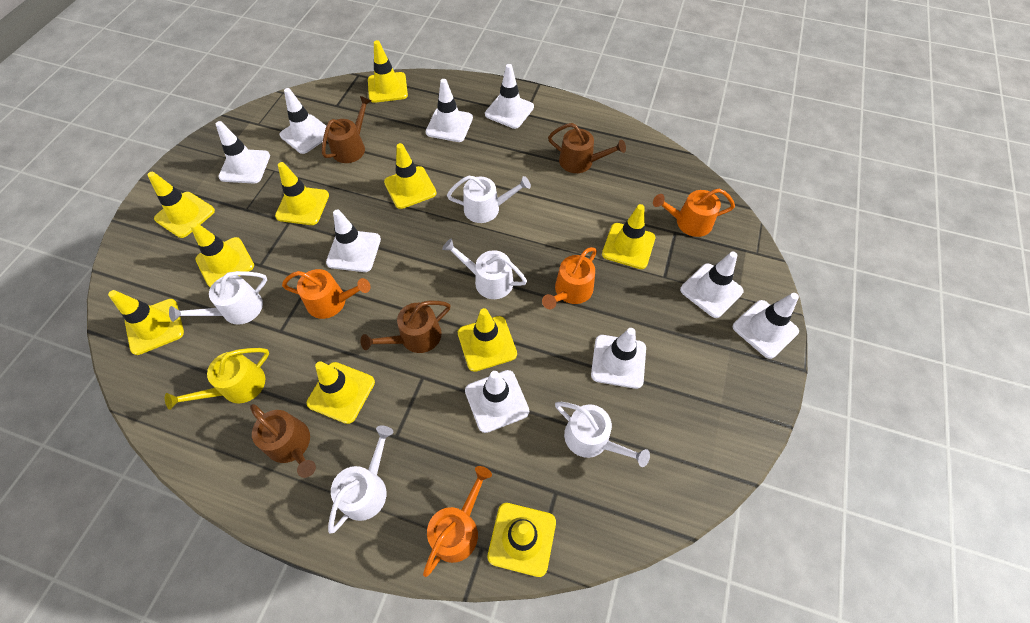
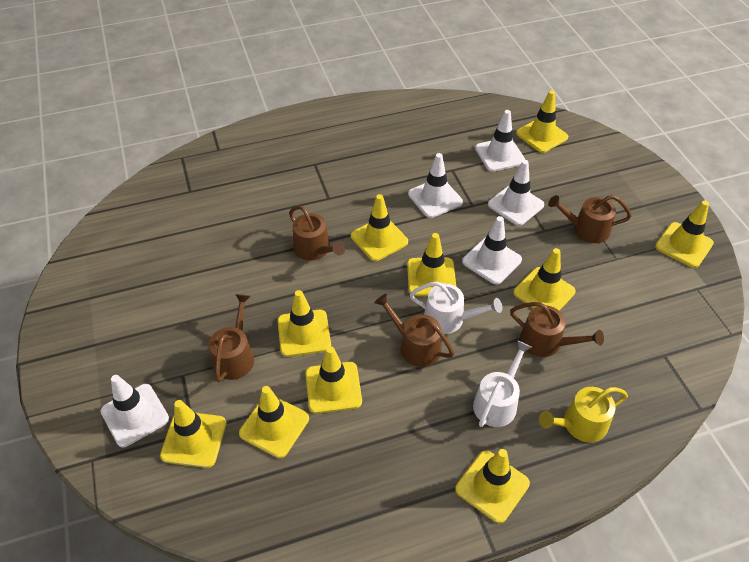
brown watering can: 4 -> 5
orange watering can: 4 -> 0
white traffic cone: 9 -> 5
white watering can: 5 -> 2

